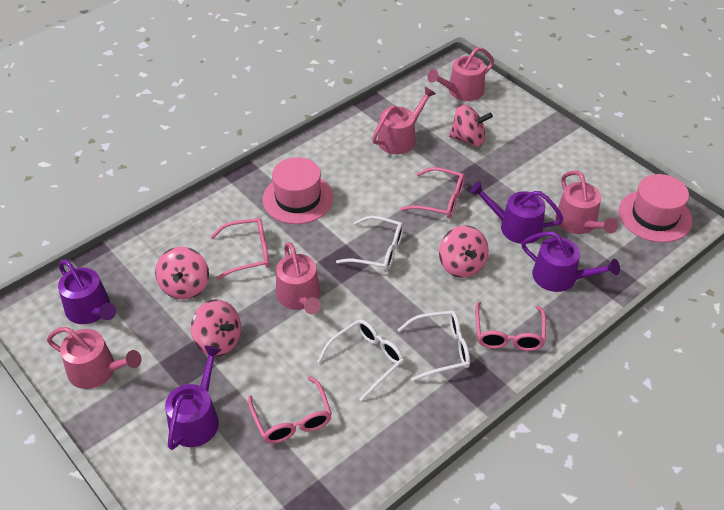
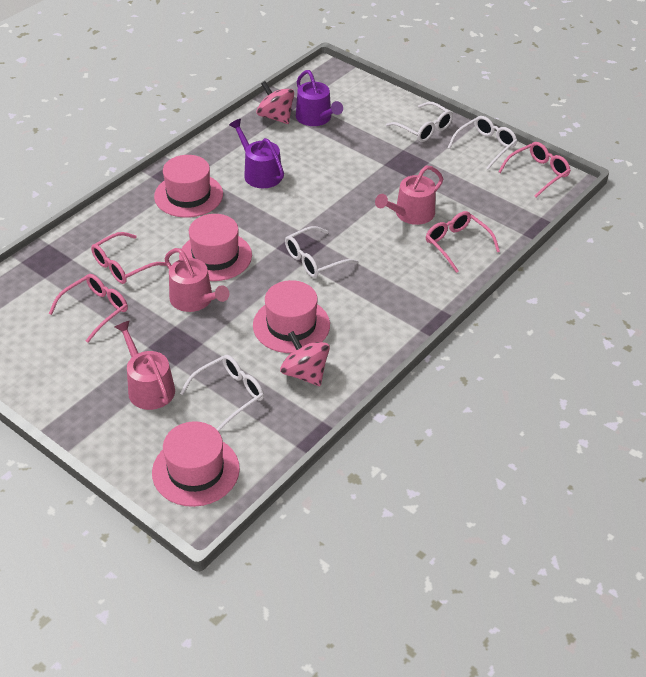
pink hat: 2 -> 4
pink spinning top: 4 -> 2
pink watering can: 5 -> 3
purple watering can: 4 -> 2
white glasses: 3 -> 4

